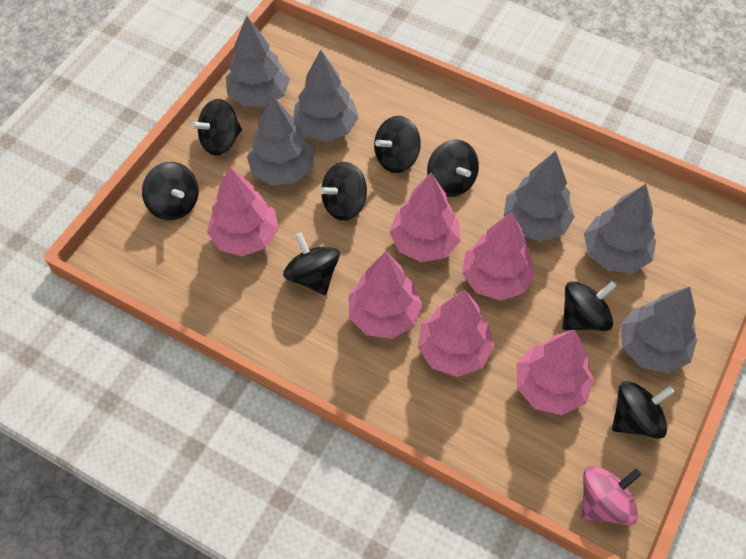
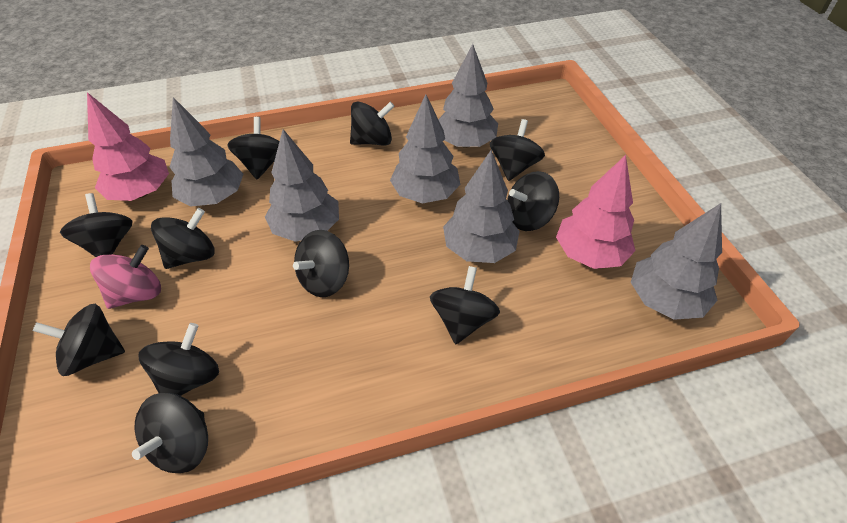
black spinning top: 8 -> 11
pink tree: 6 -> 2

